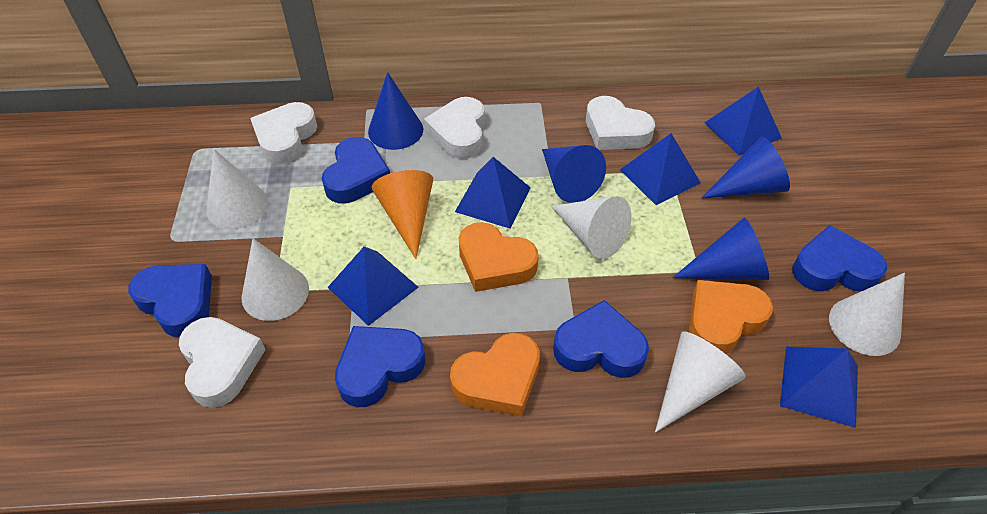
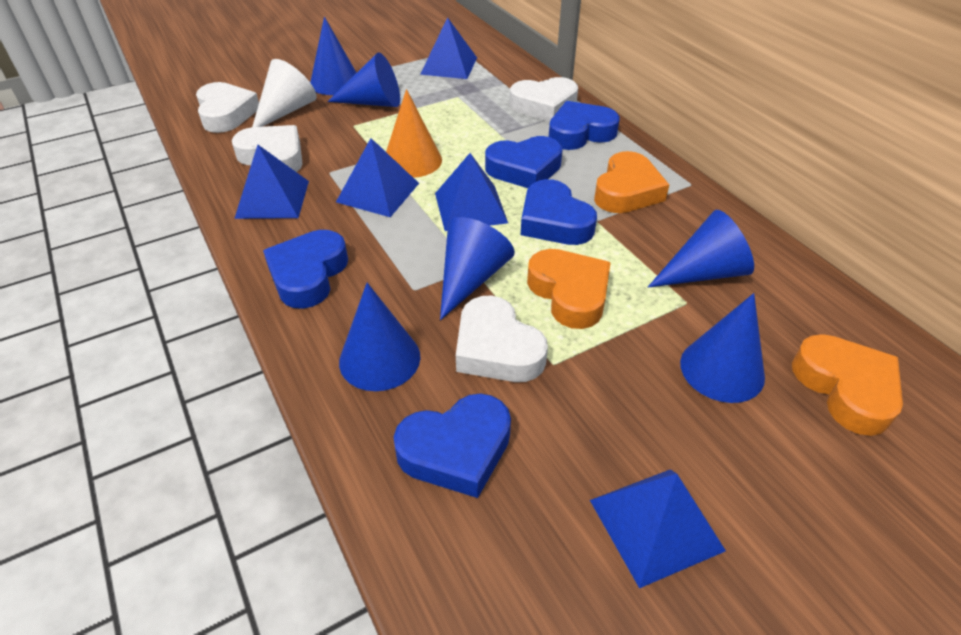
blue cone: 4 -> 6
white cone: 5 -> 1

